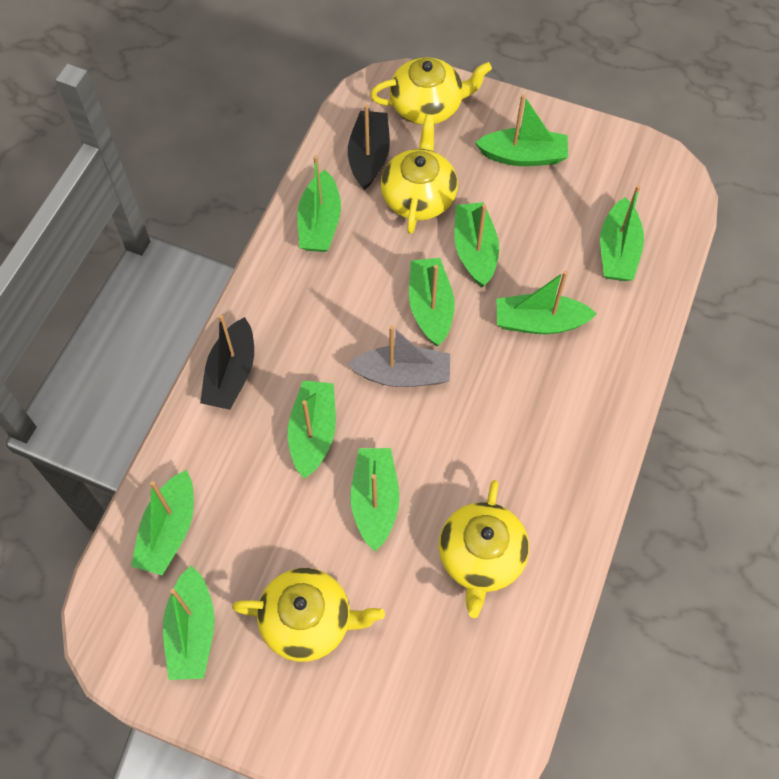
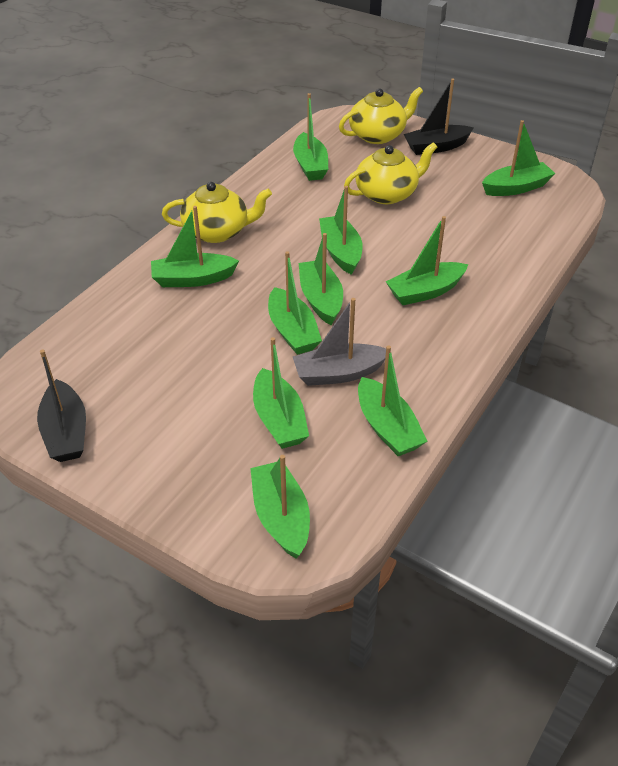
yellow teapot: 4 -> 3

